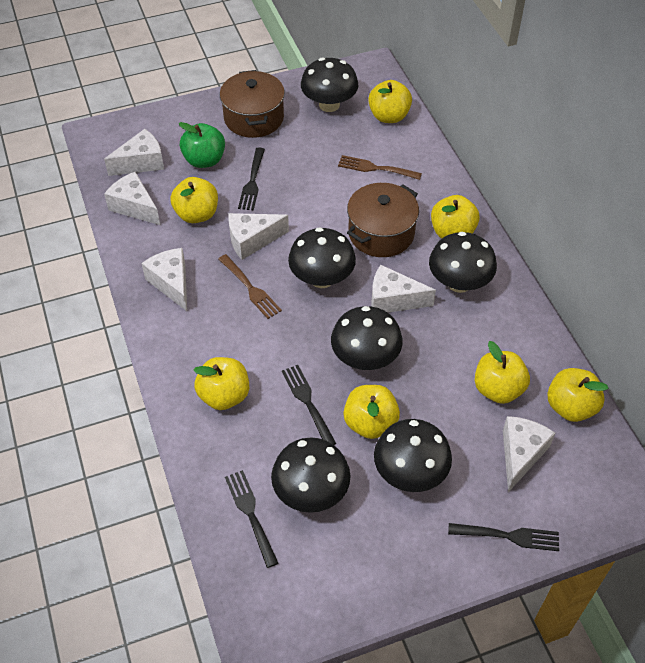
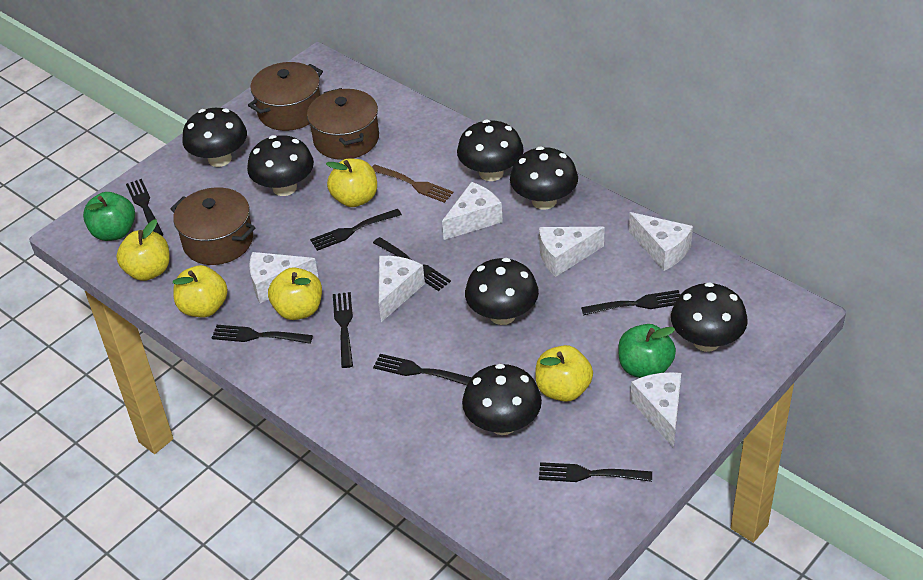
black fork: 4 -> 8
black mushroom: 6 -> 7
brown fork: 2 -> 1
brown pot: 2 -> 3
green apple: 1 -> 2
yellow apple: 7 -> 5

